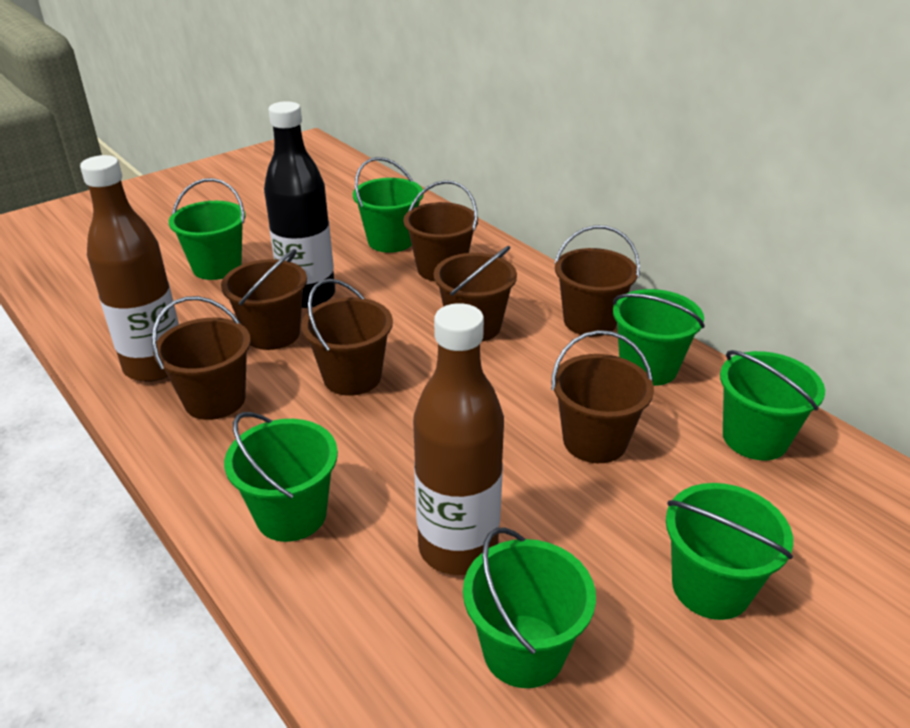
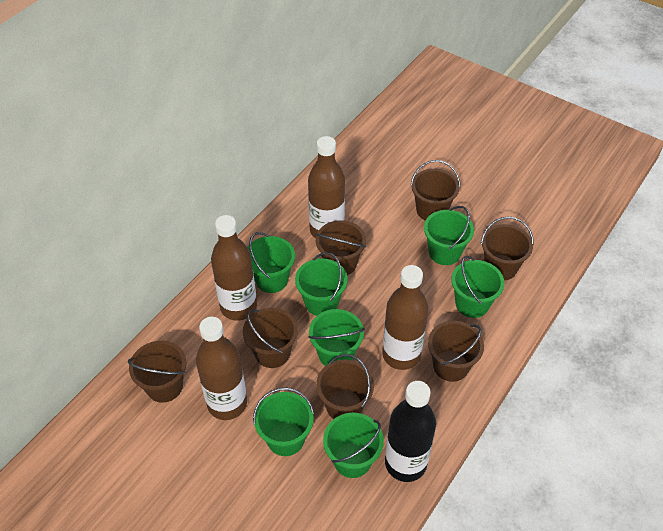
brown bottle: 2 -> 4

